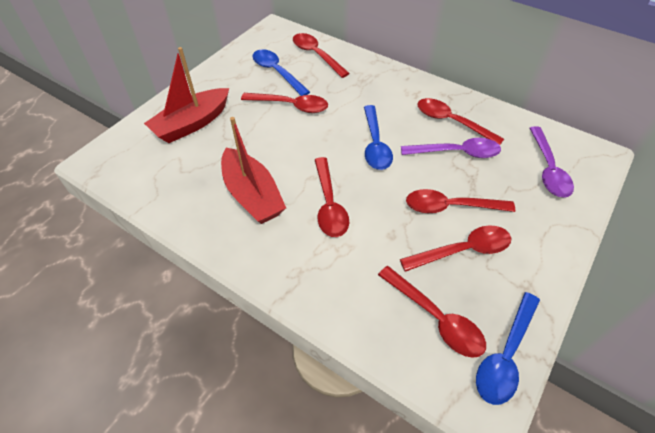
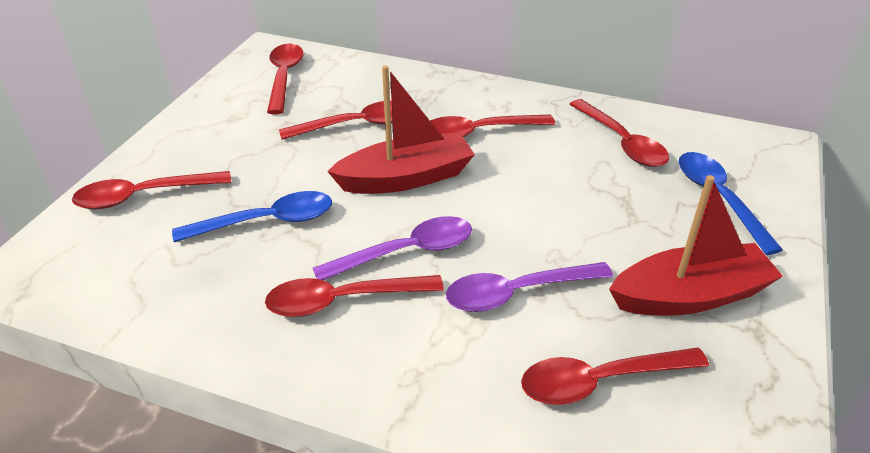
blue spoon: 3 -> 2

